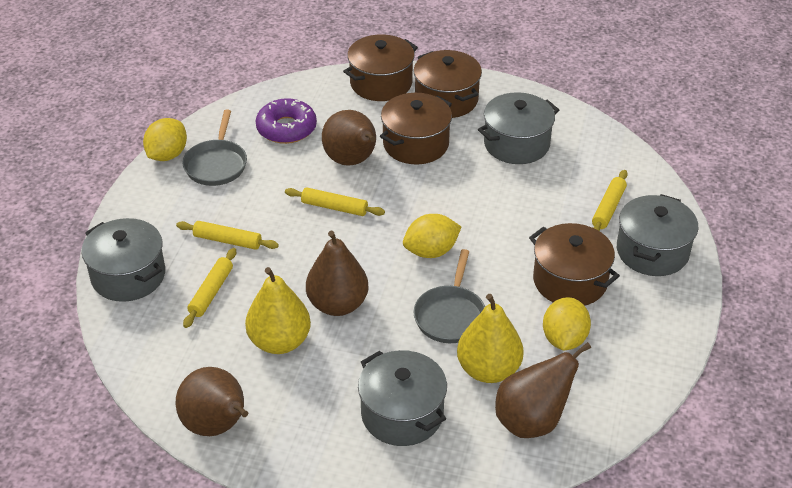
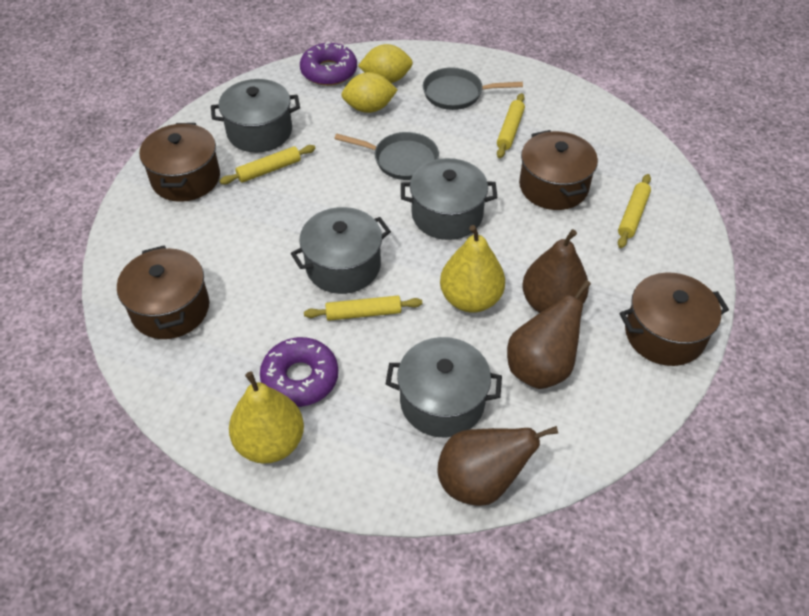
brown pear: 4 -> 3
purple donut: 1 -> 2
yellow lemon: 3 -> 2

